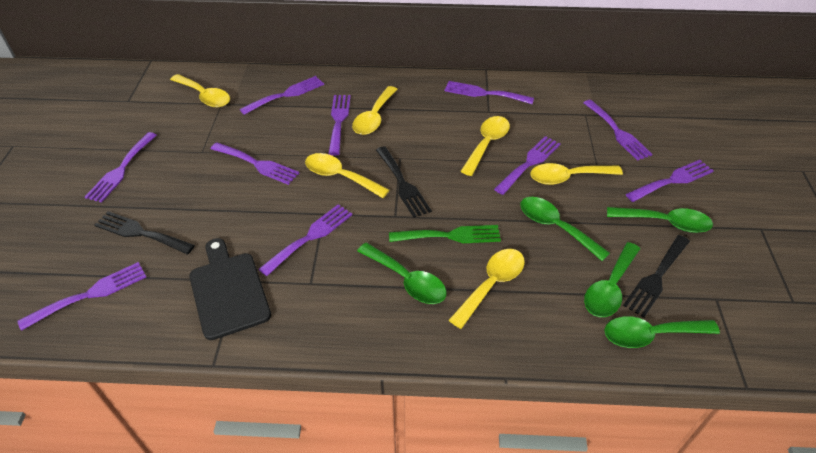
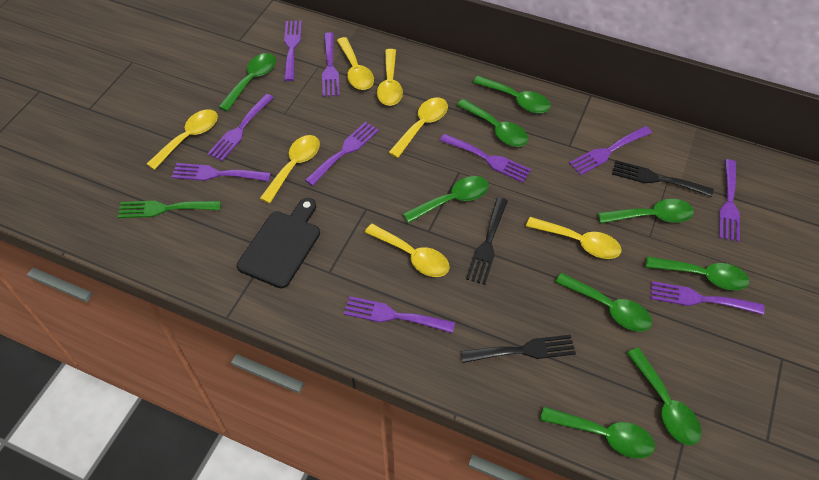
green spoon: 5 -> 9
yellow spoon: 6 -> 7

